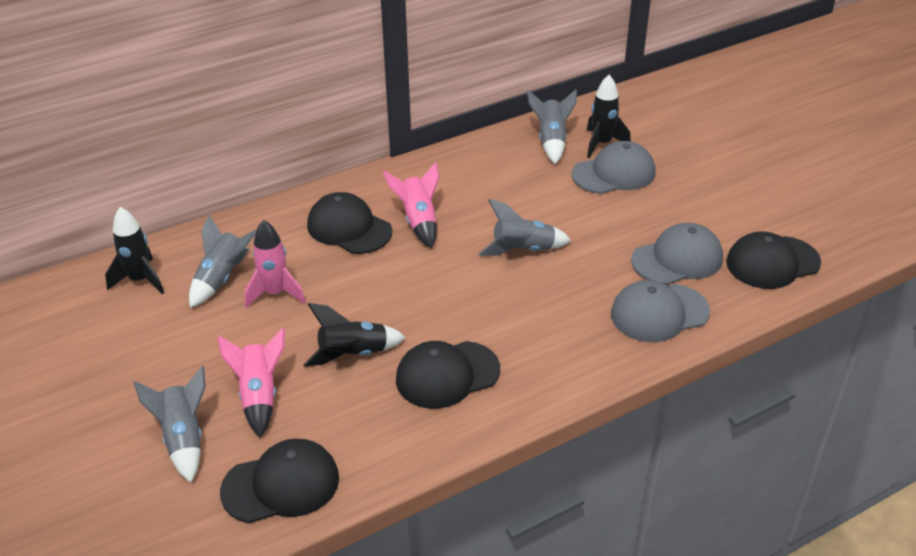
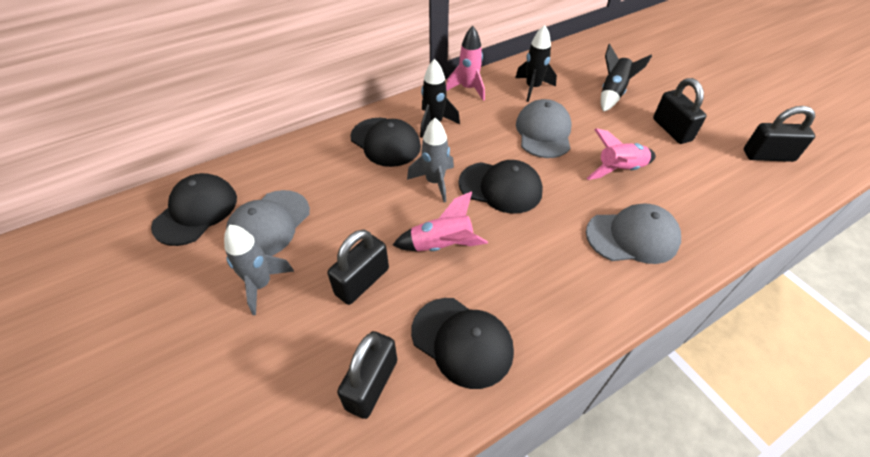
black padlock: 0 -> 4
grey rocket: 4 -> 2

